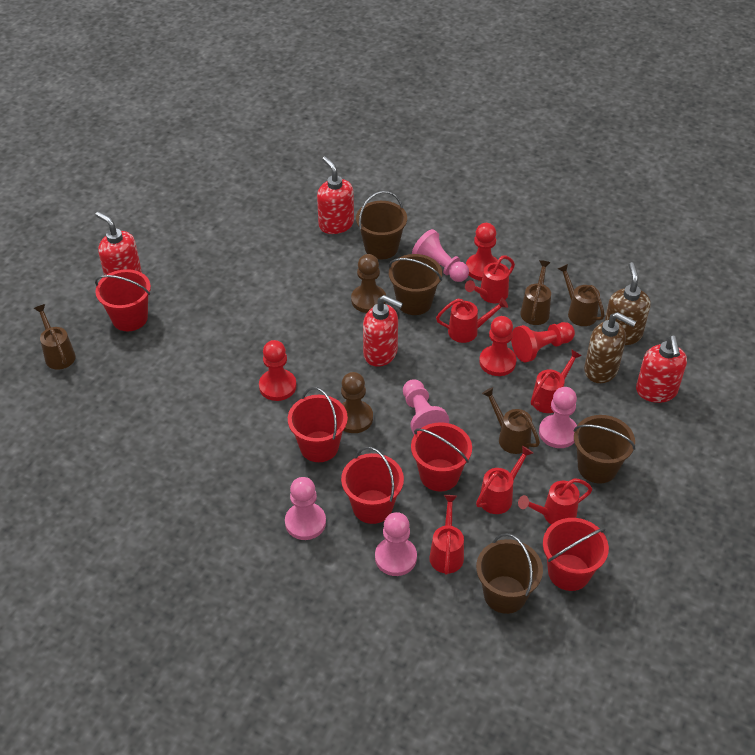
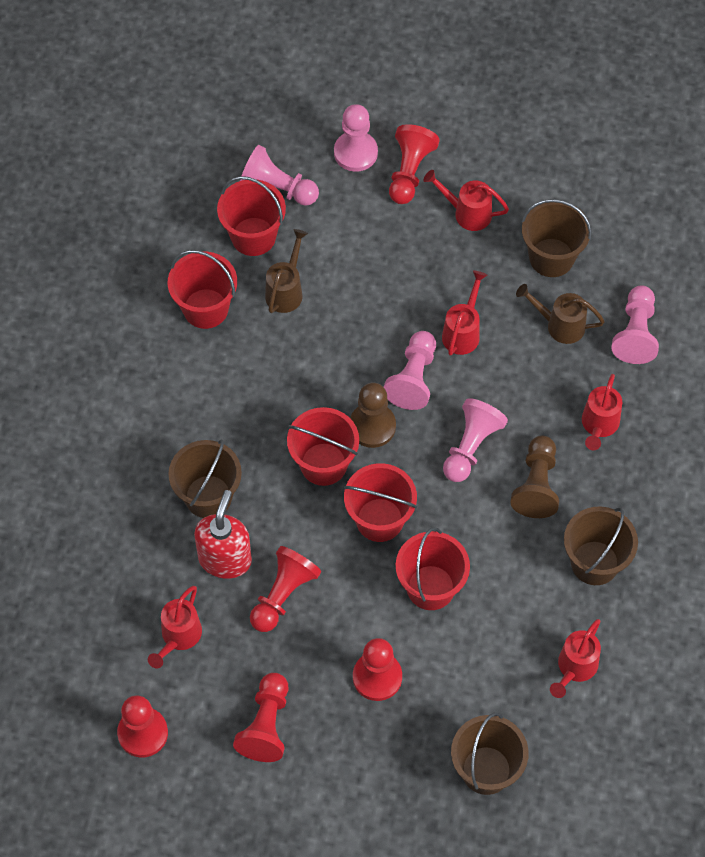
brown soap dispenser: 2 -> 0
brown watering can: 4 -> 2
red pawn: 4 -> 5
red soap dispenser: 4 -> 1
red watering can: 6 -> 5

